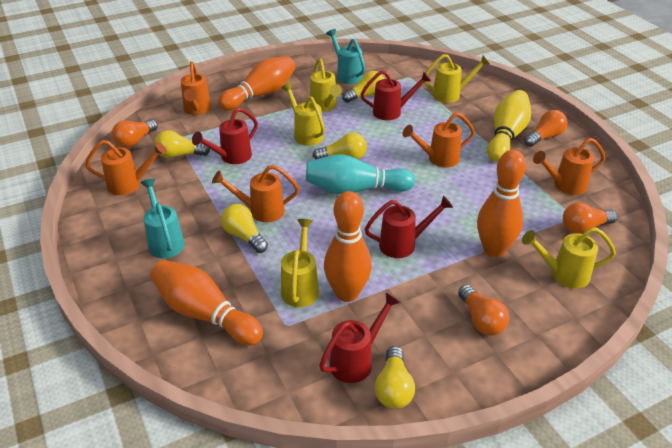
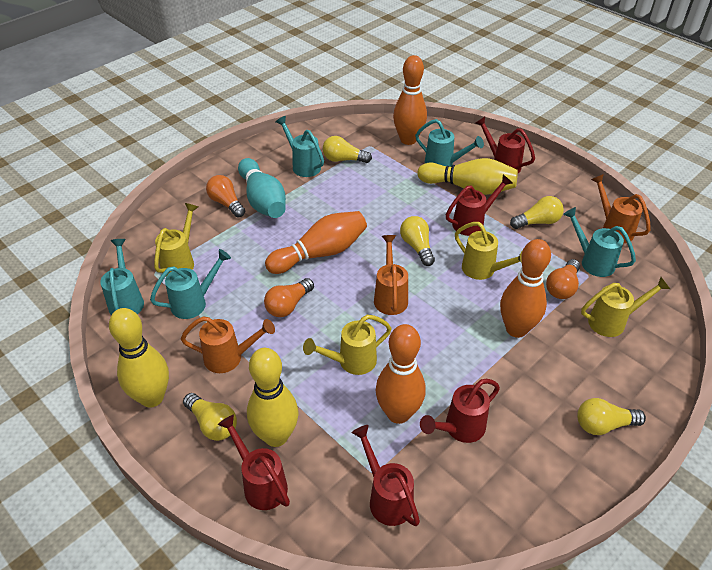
orange light bulb: 4 -> 3
orange watering can: 5 -> 3
red watering can: 4 -> 5
turquoise watering can: 2 -> 5
yellow bowling pin: 1 -> 3
yellow watering can: 5 -> 4

